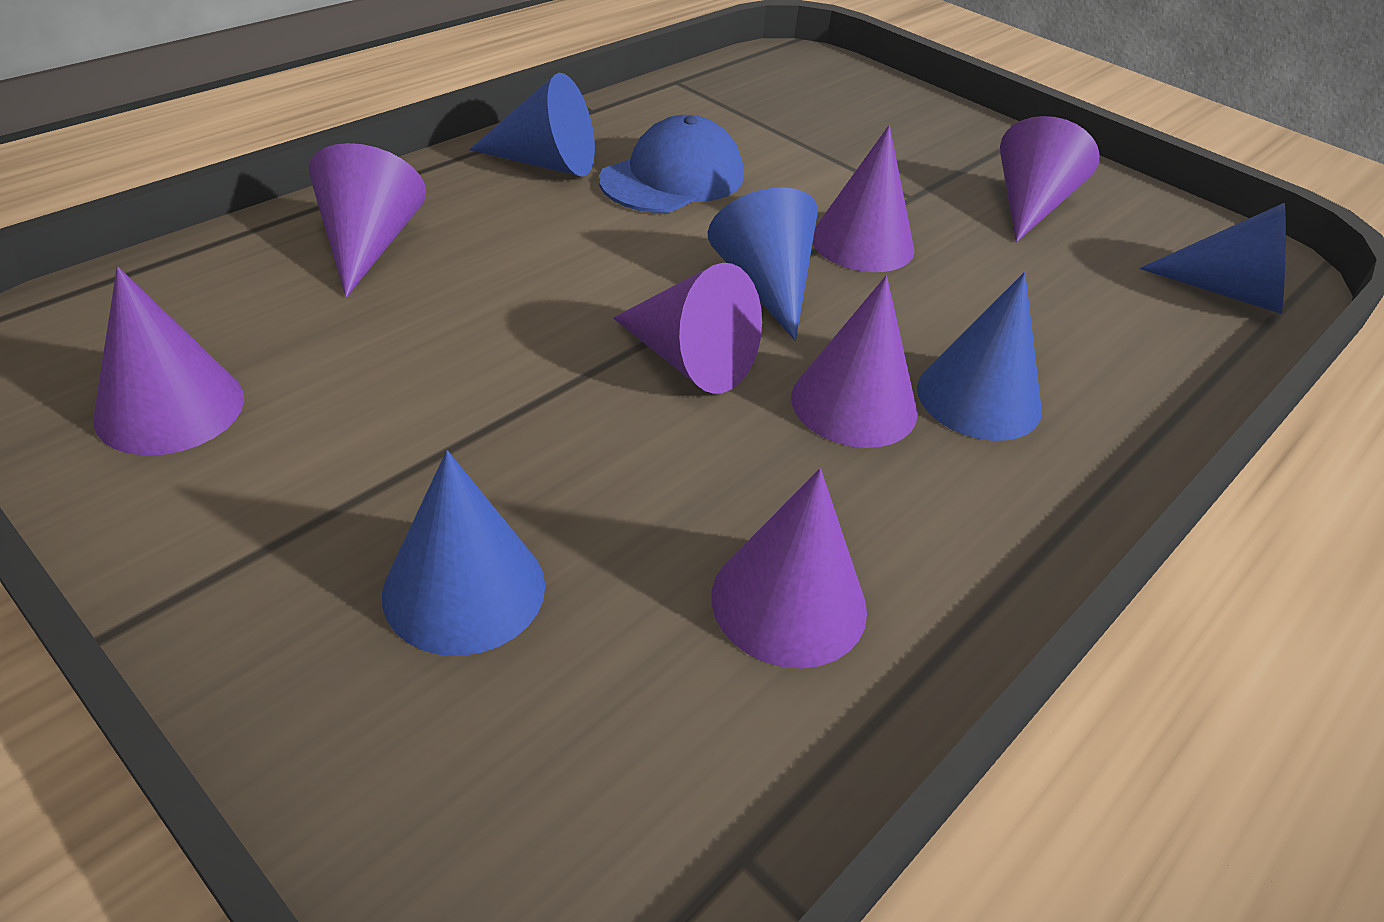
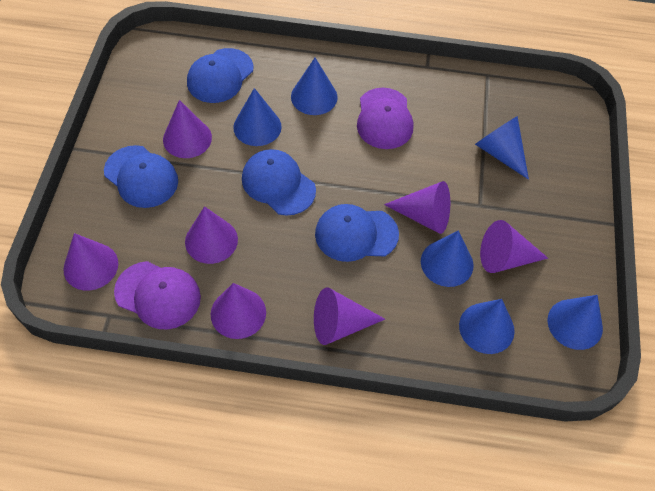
blue cap: 1 -> 4
blue cone: 5 -> 6
purple cap: 0 -> 2

